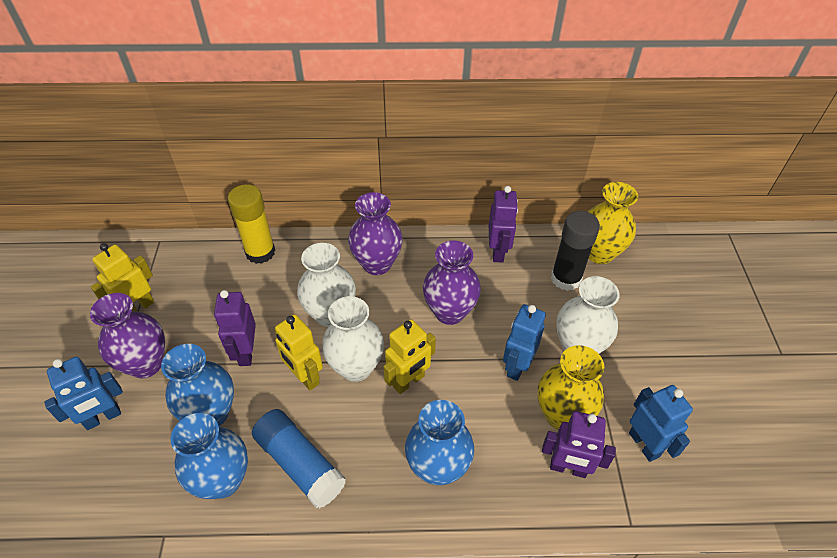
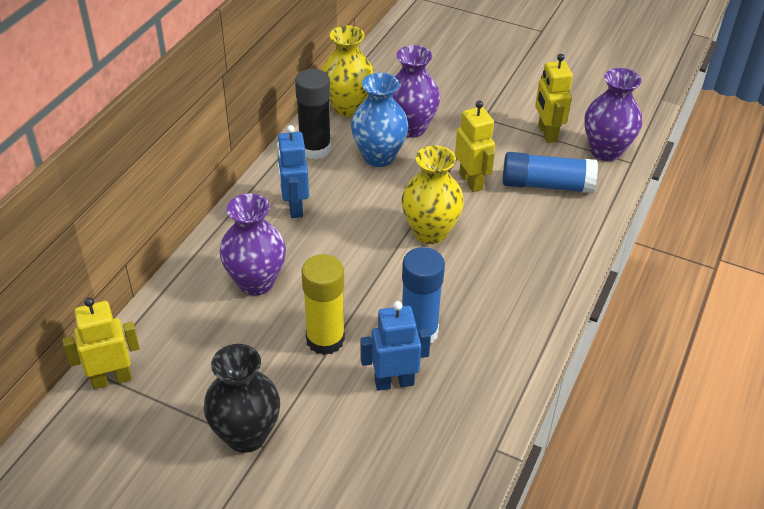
black vase: 0 -> 1
blue glue stick: 1 -> 2
blue robot: 3 -> 2
blue vase: 3 -> 1
purple robot: 3 -> 0
white vase: 3 -> 0

